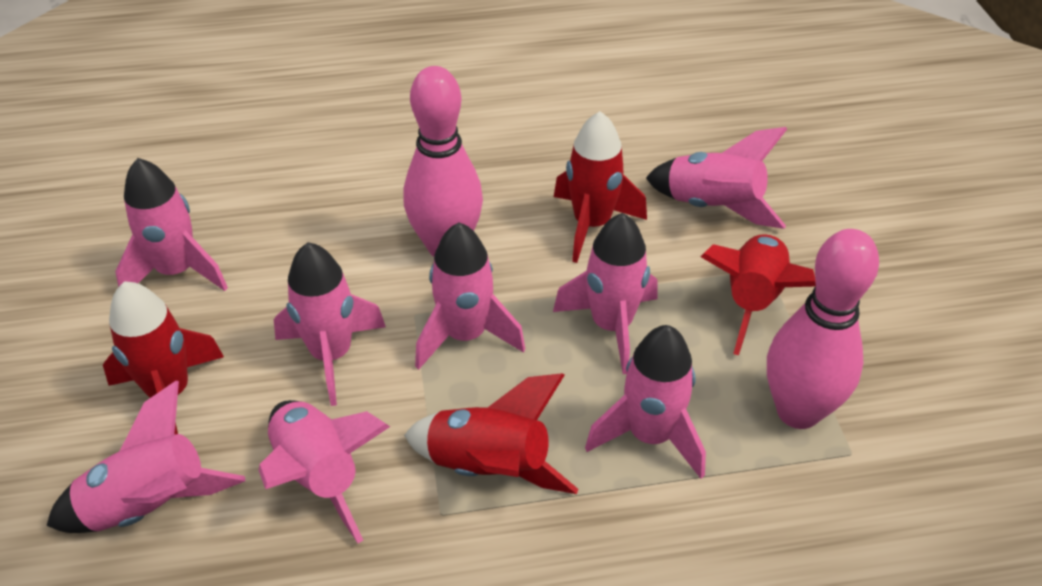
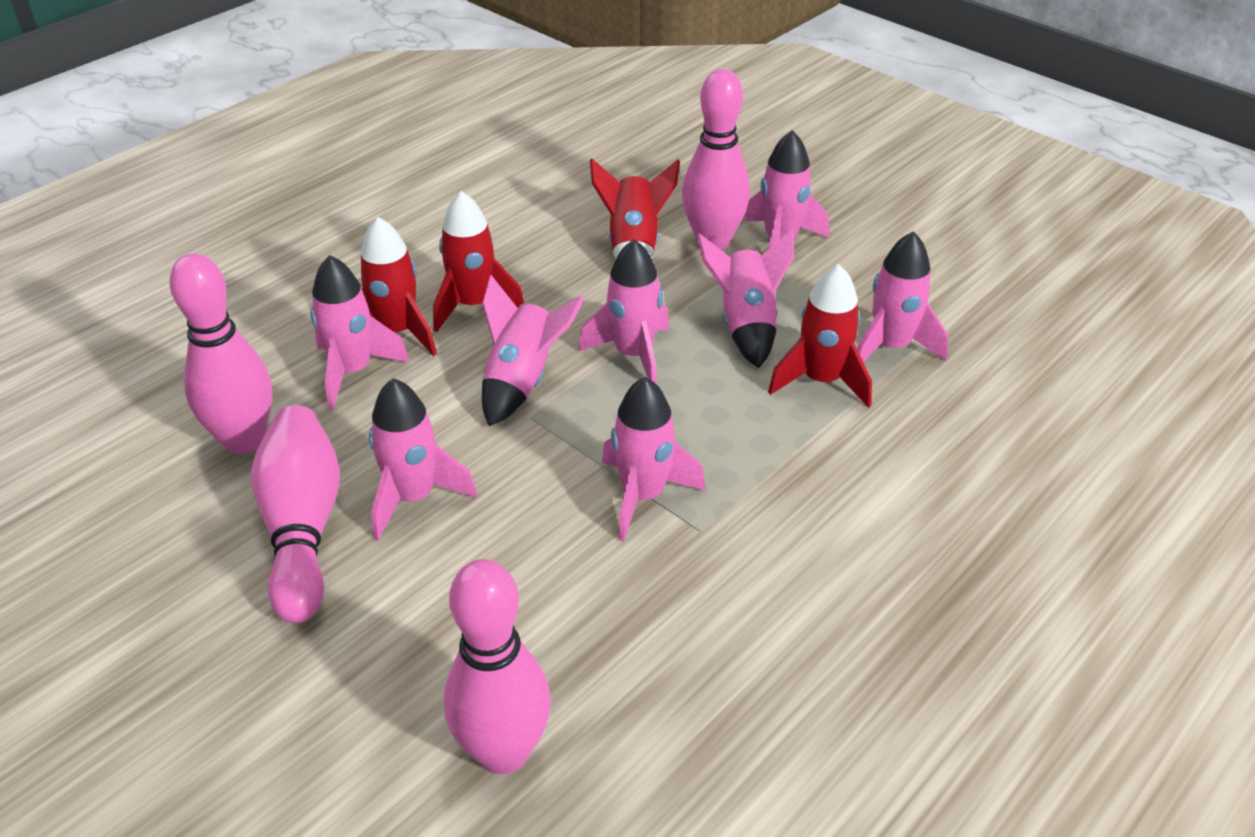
pink bowling pin: 2 -> 4

